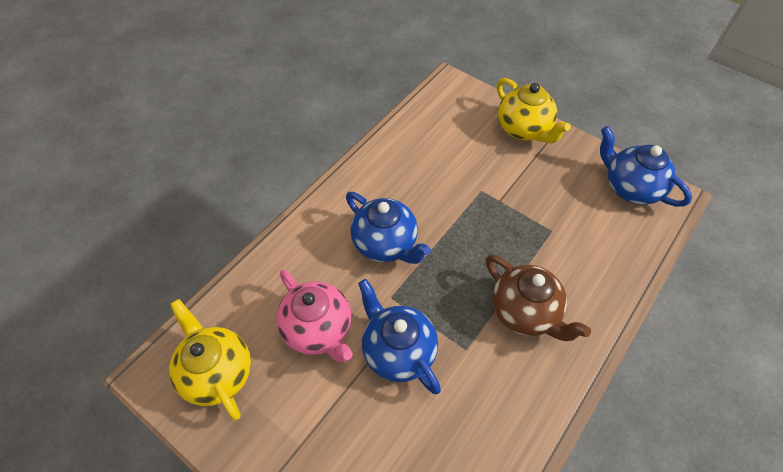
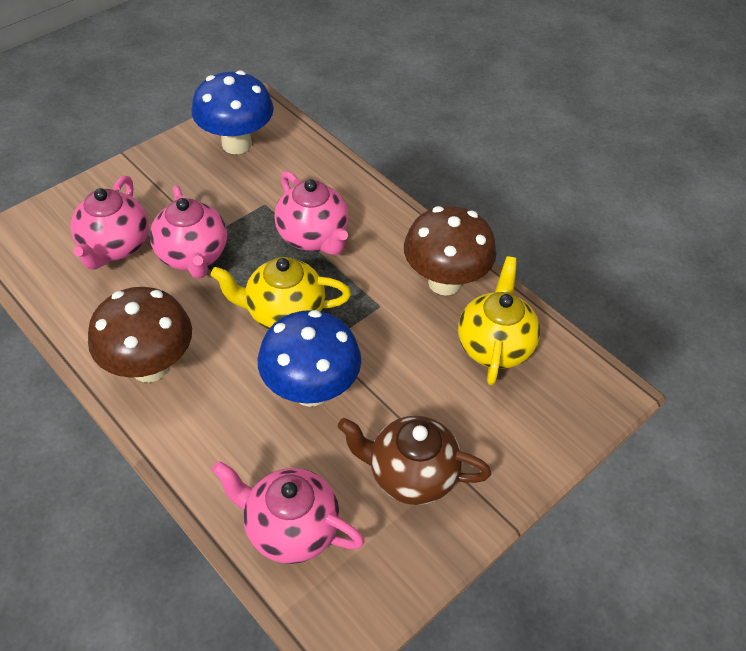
blue mushroom: 0 -> 2
blue teapot: 3 -> 0
brown mushroom: 0 -> 2
pink teapot: 1 -> 4

